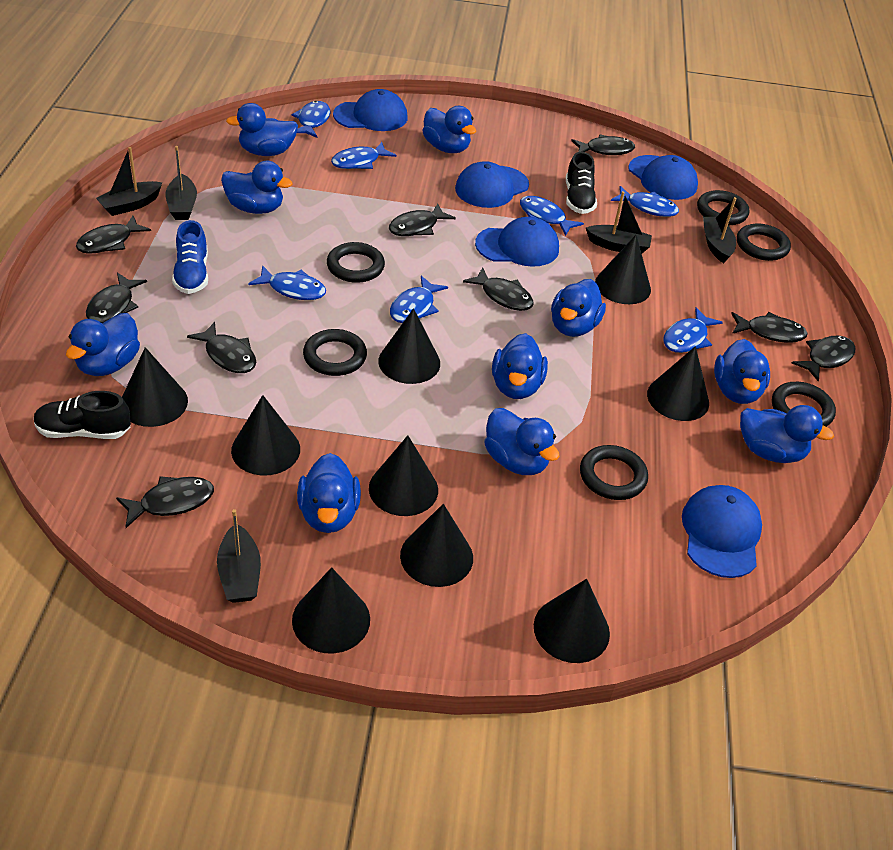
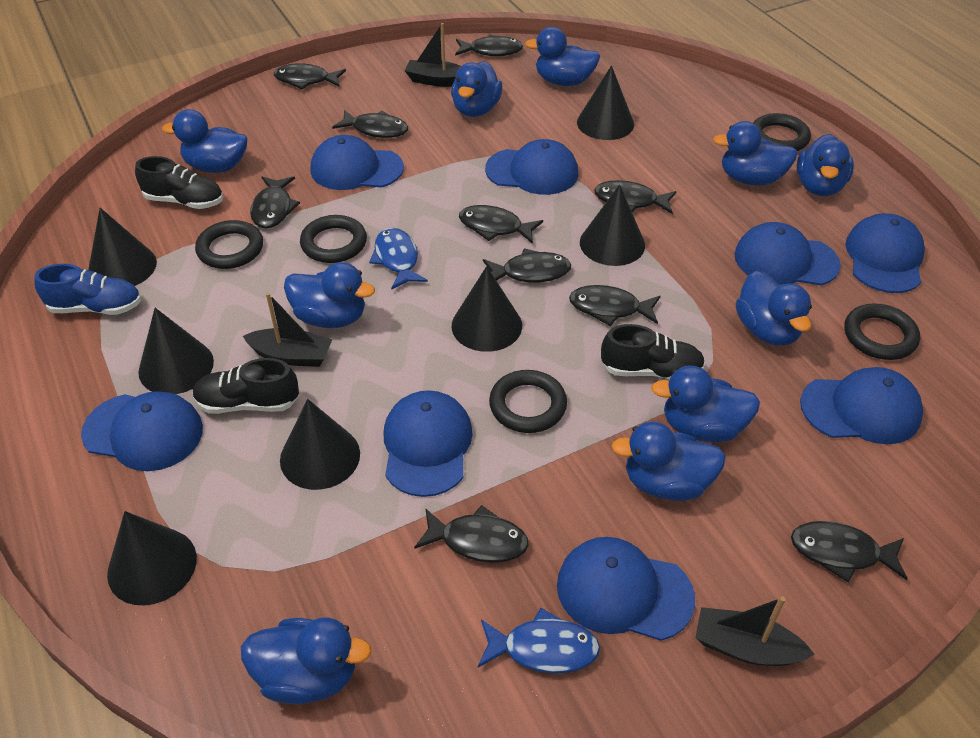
black boat: 5 -> 3
black cone: 9 -> 7
black fish: 9 -> 10
black ring: 6 -> 5
black shoe: 2 -> 3
blue cap: 5 -> 8
blue fish: 7 -> 2

